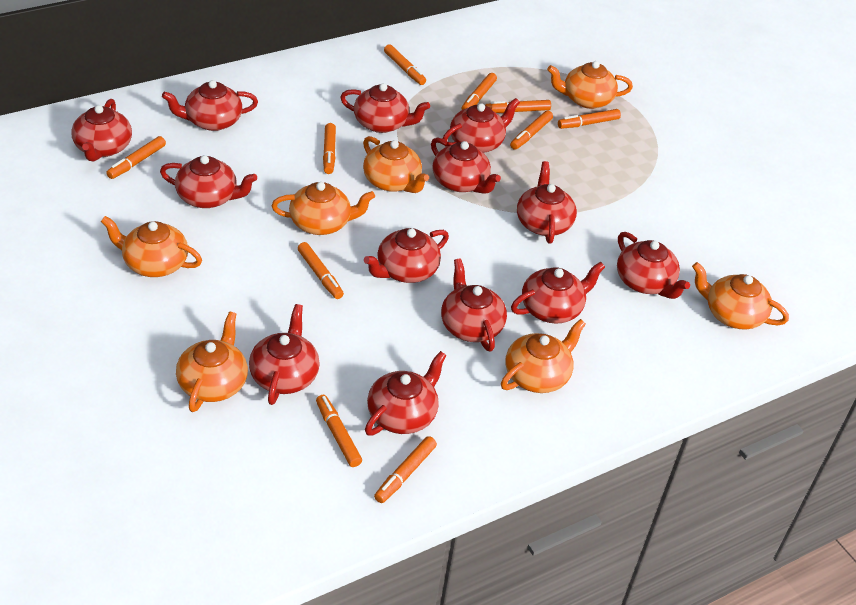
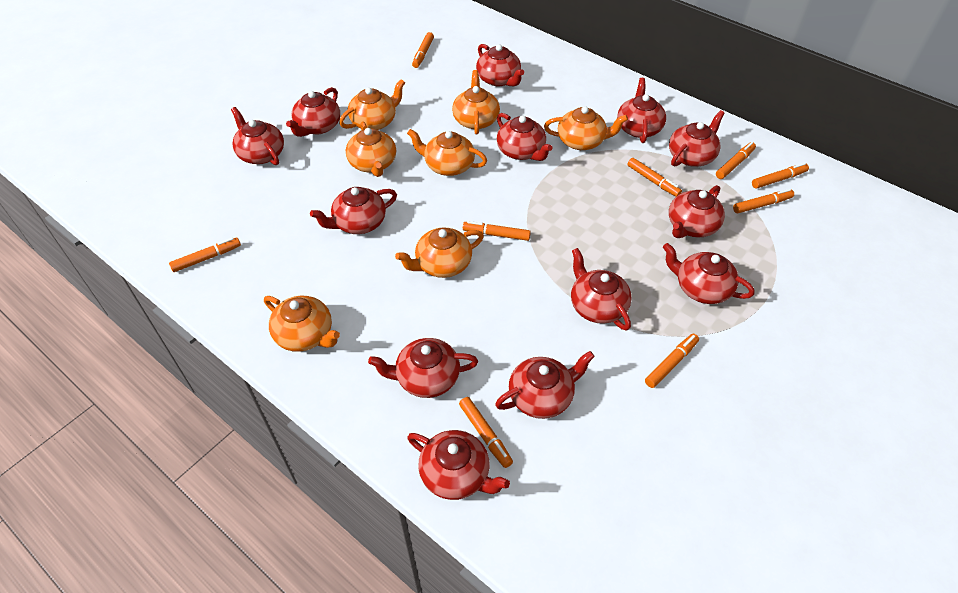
orange marker: 10 -> 9

